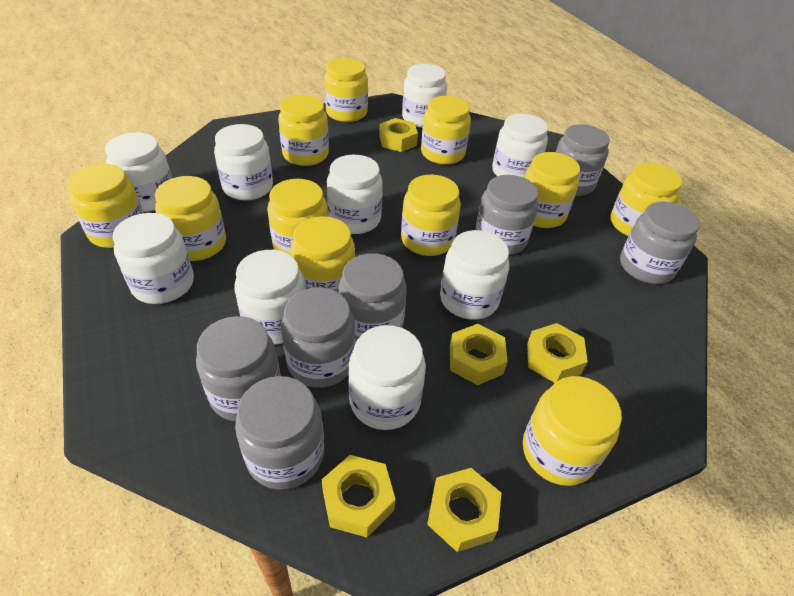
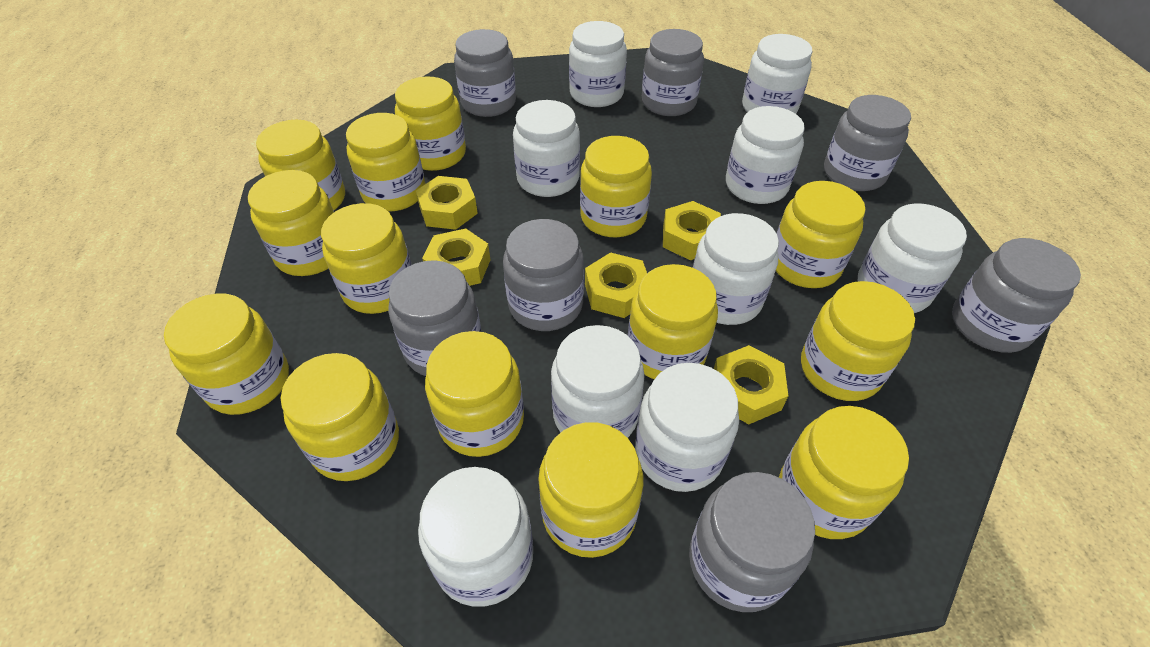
yellow jar: 11 -> 14

